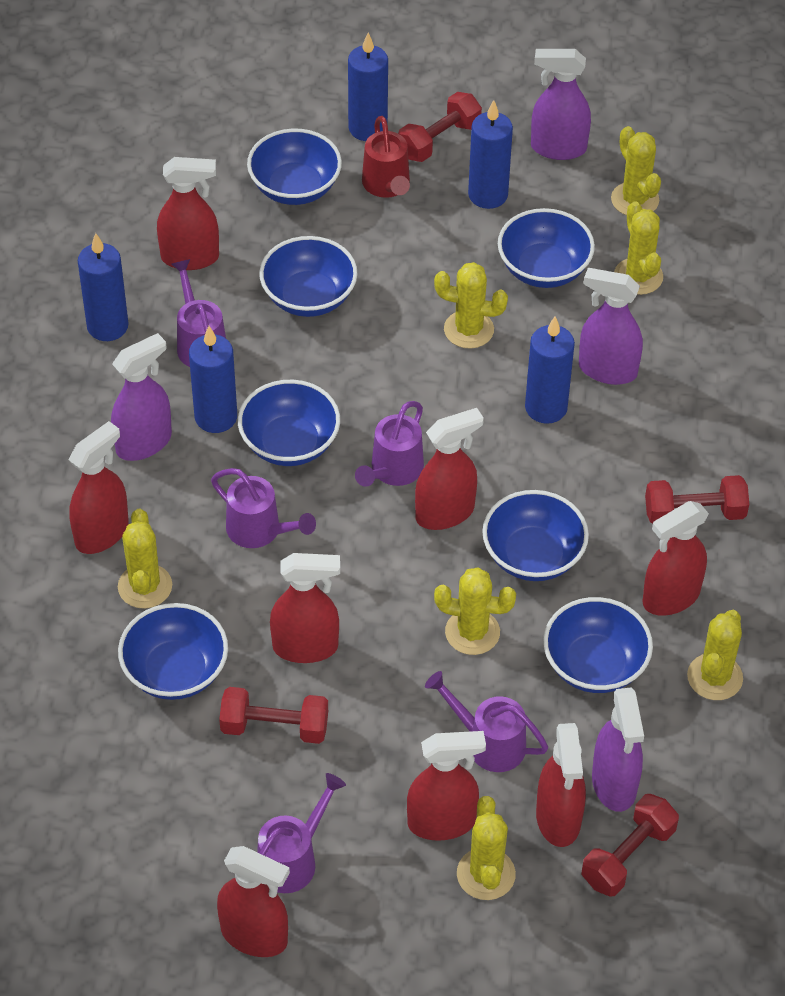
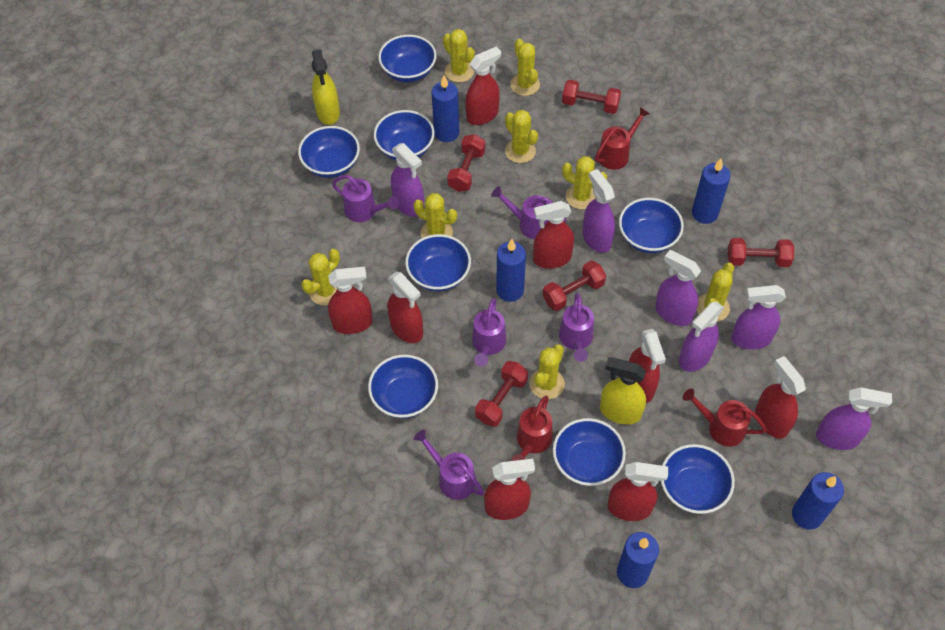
blue bowl: 7 -> 8
purple spray bottle: 4 -> 6
red dumbbell: 4 -> 5
red watering can: 1 -> 3
yellow cactus: 7 -> 8
yellow spray bottle: 0 -> 2

